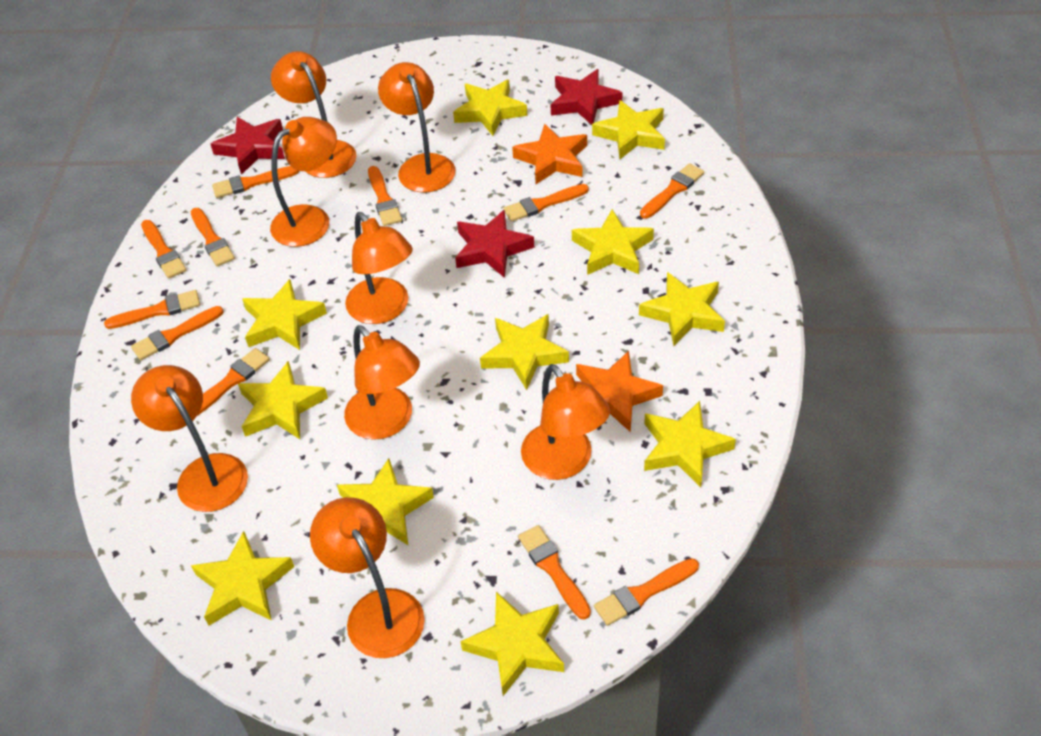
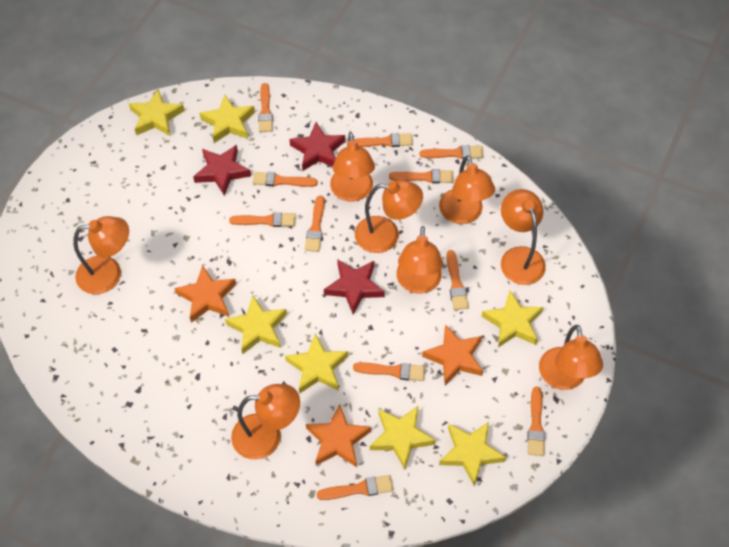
orange star: 2 -> 3
yellow star: 11 -> 7

